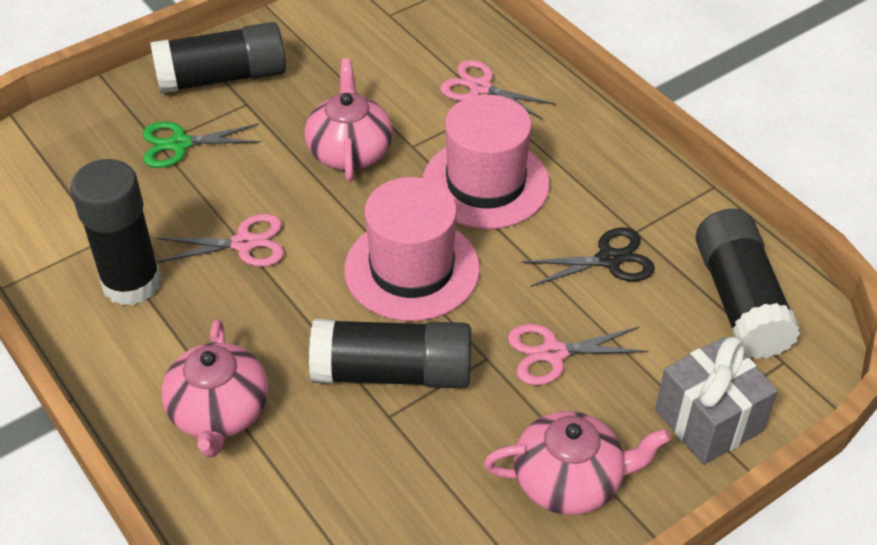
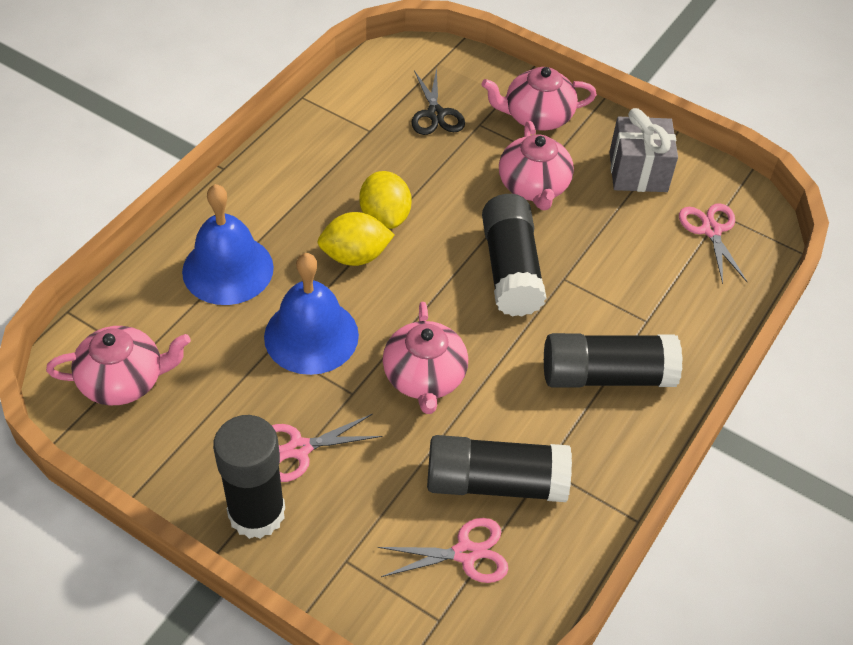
blue bell: 0 -> 2
green scissors: 1 -> 0
pink hat: 2 -> 0
pink teapot: 3 -> 4
yellow lemon: 0 -> 2

